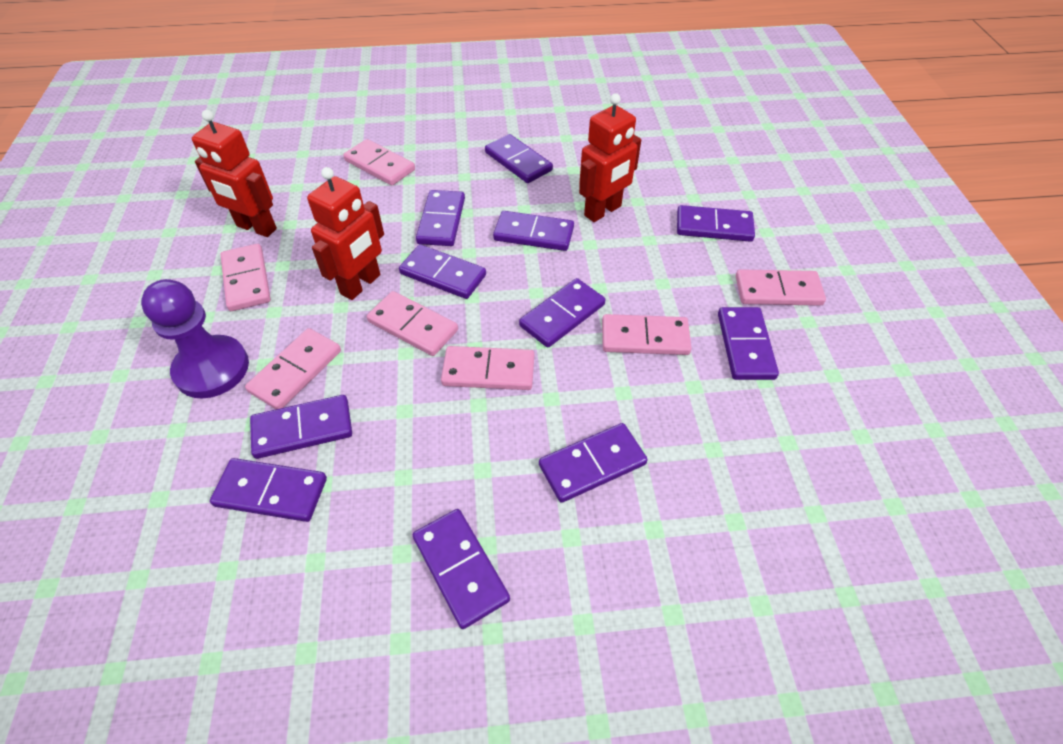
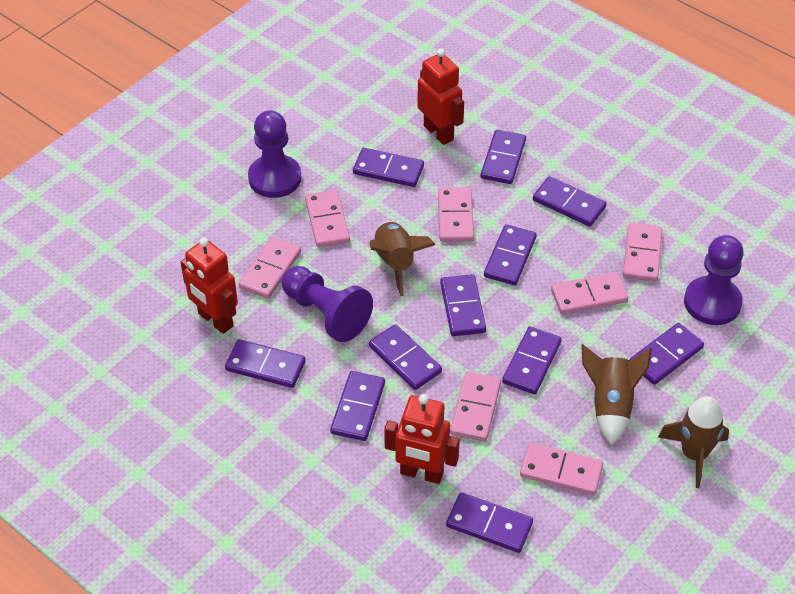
brown rocket: 0 -> 3
purple pawn: 1 -> 3

